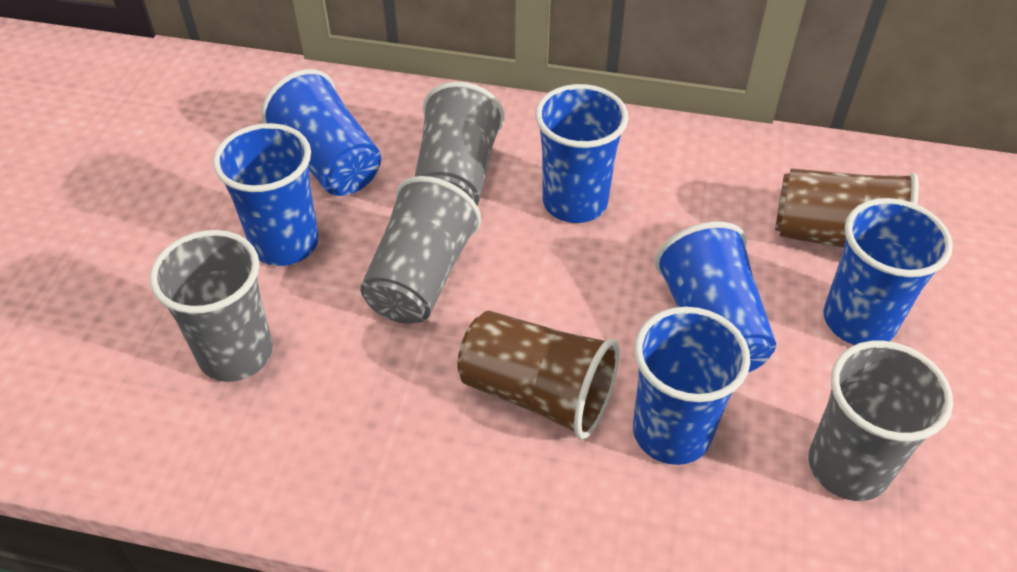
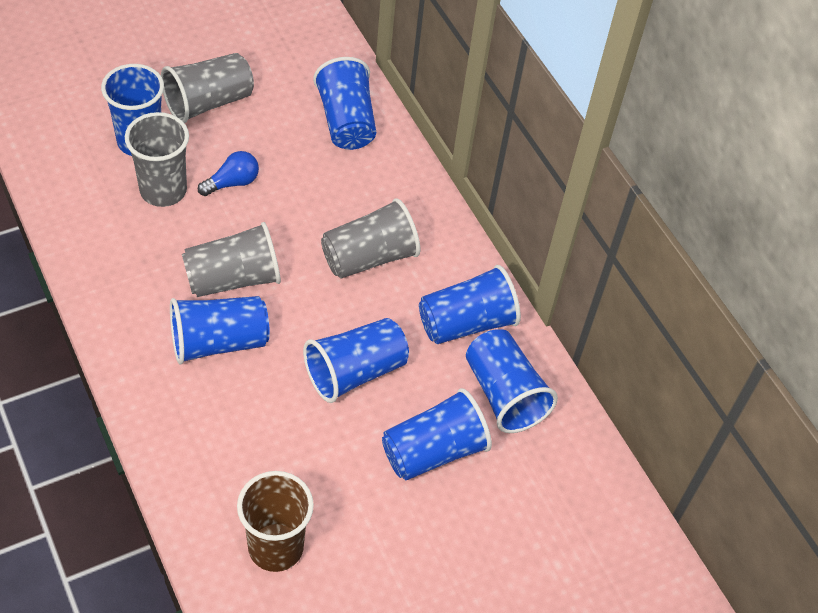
blue cup: 6 -> 7
blue light bulb: 0 -> 1
brown cup: 2 -> 1

